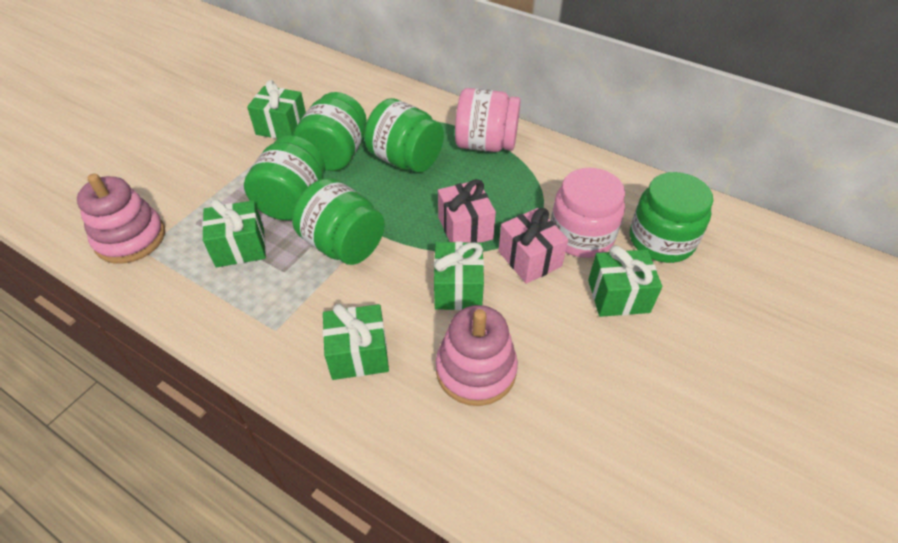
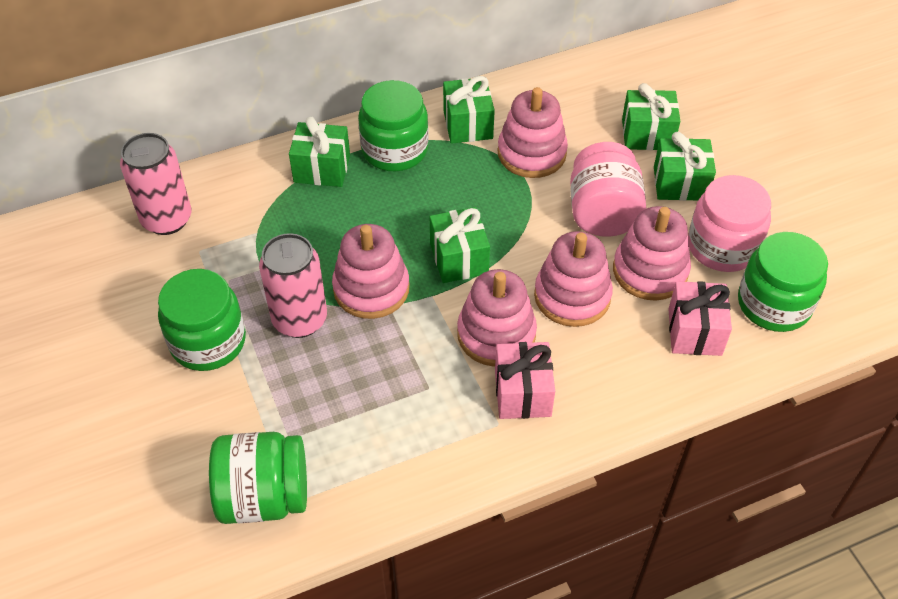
green jar: 5 -> 4
pink can: 0 -> 2
pink stacking toy: 2 -> 5

